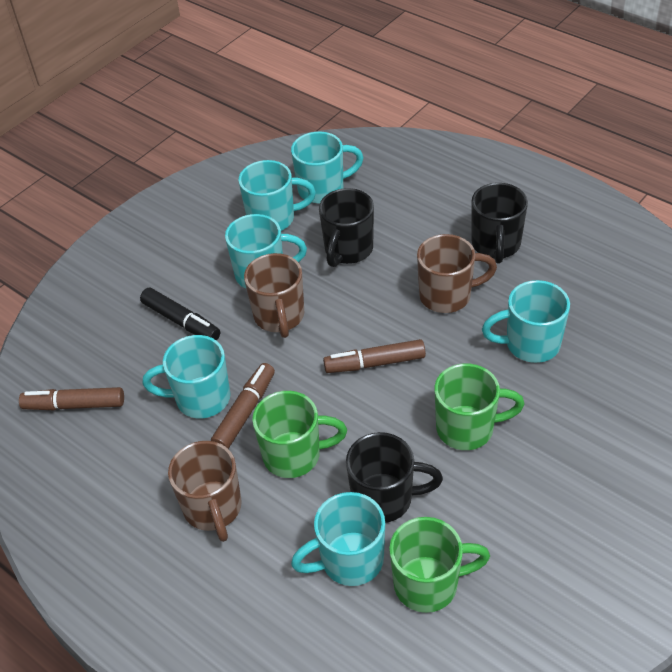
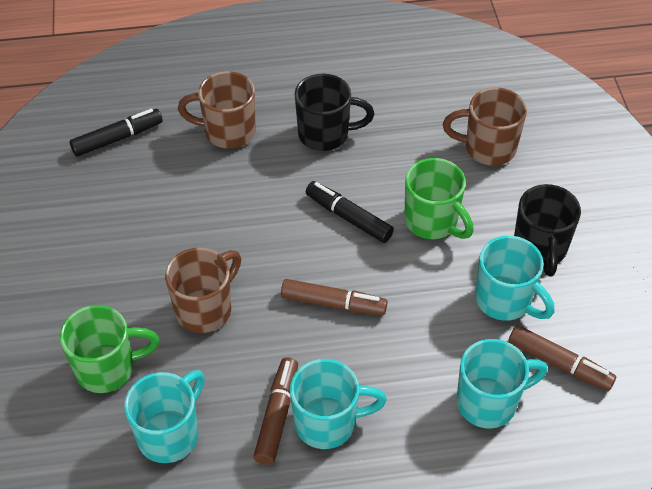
black marker: 1 -> 2
black mug: 3 -> 2
green mug: 3 -> 2
turquoise mug: 6 -> 4

